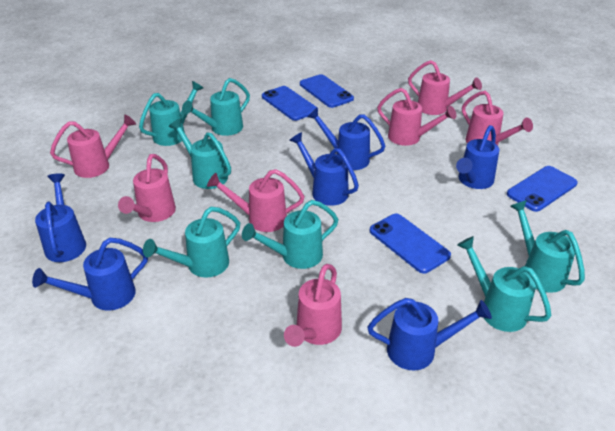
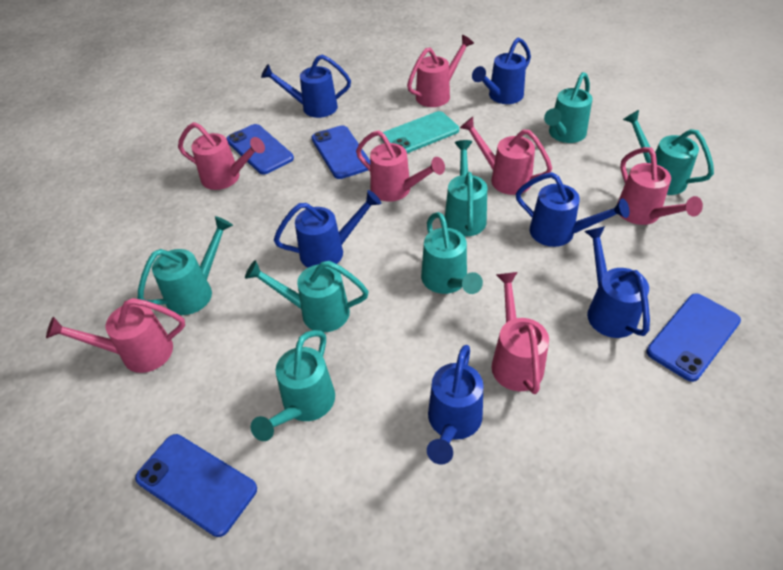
turquoise phone: 0 -> 1

